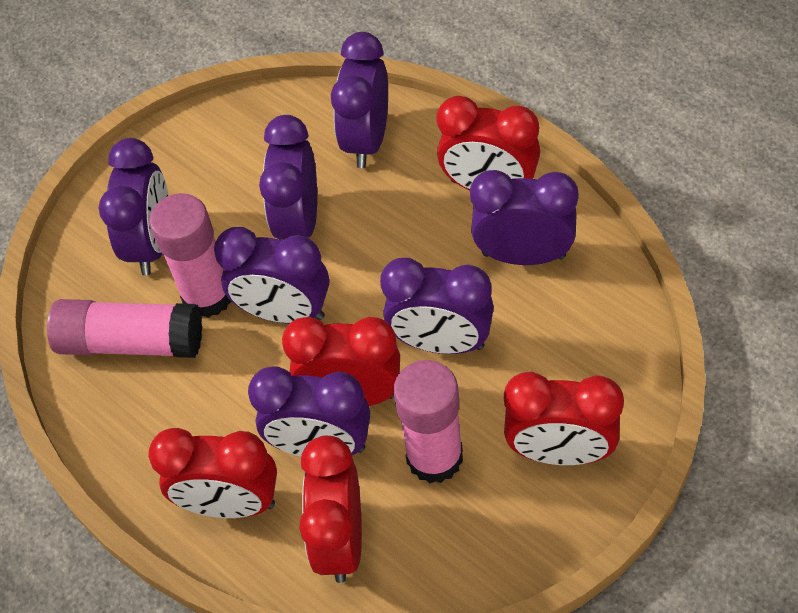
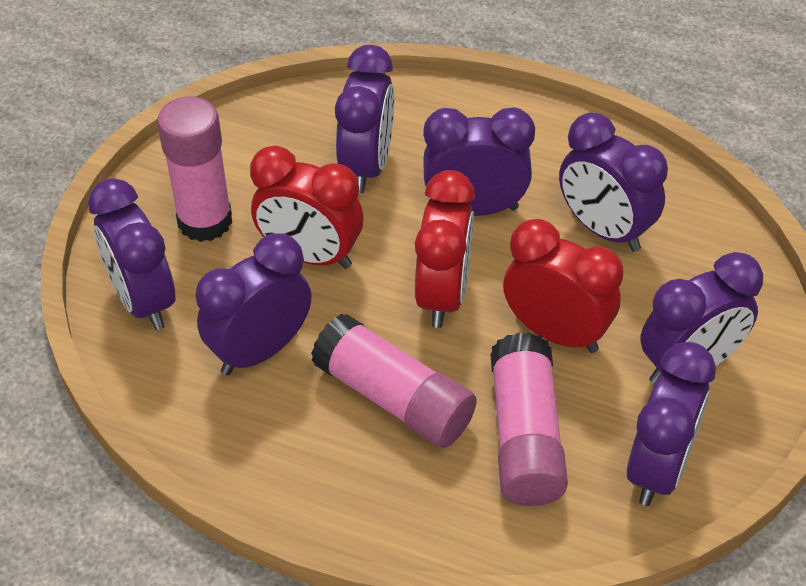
red clock: 5 -> 3

